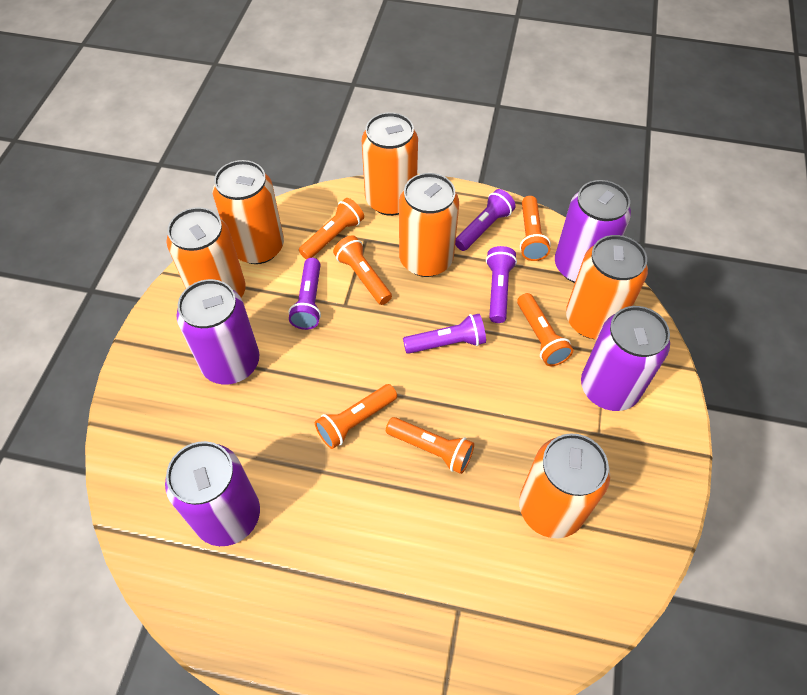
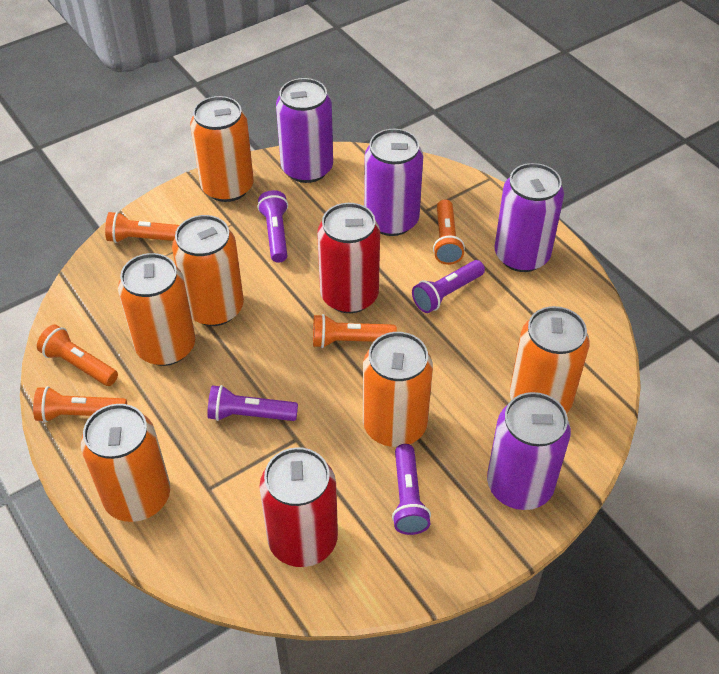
orange flashlight: 6 -> 5
red can: 0 -> 2

